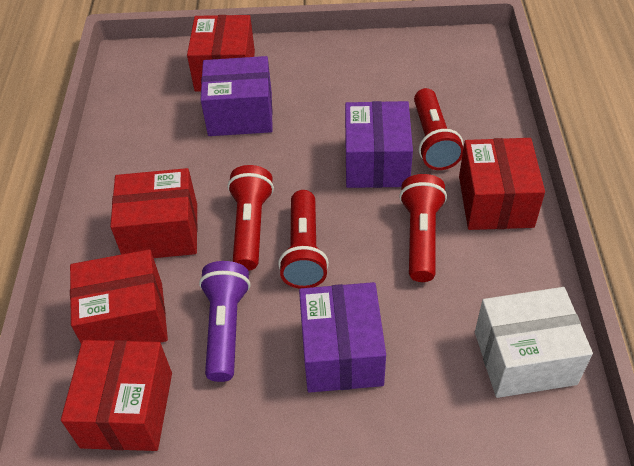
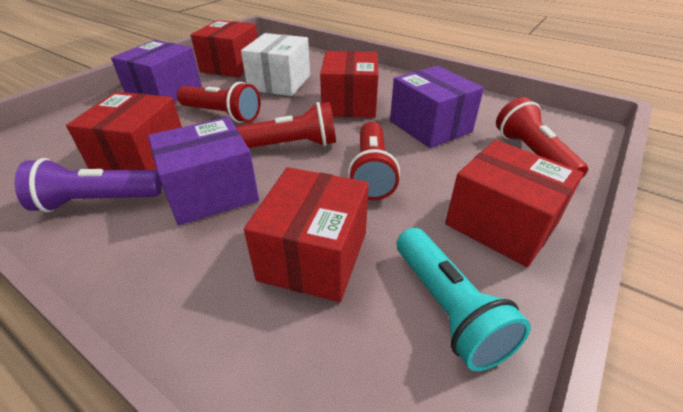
turquoise flashlight: 0 -> 1

